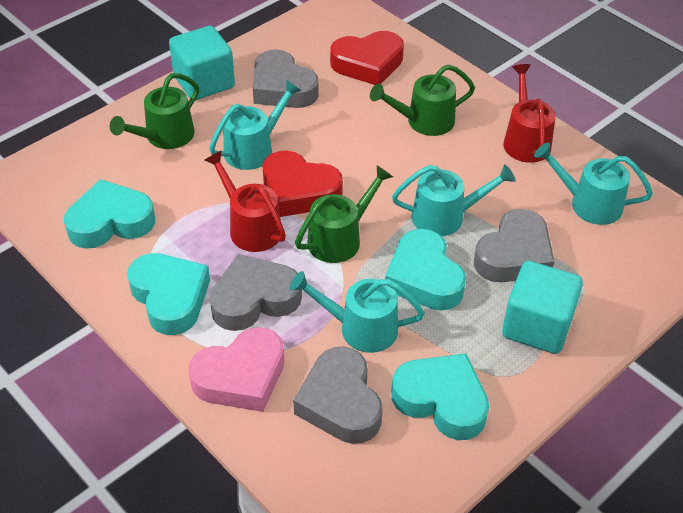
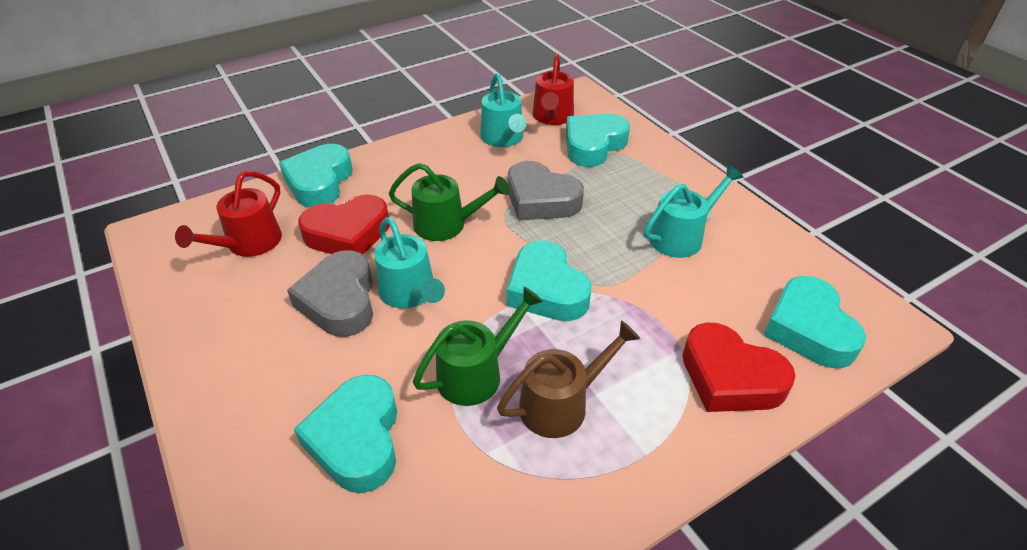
brown watering can: 0 -> 1
green watering can: 3 -> 2
grey heart: 4 -> 2
pink heart: 1 -> 0
turquoise cube: 2 -> 0
turquoise heart: 4 -> 5
turquoise watering can: 4 -> 3

